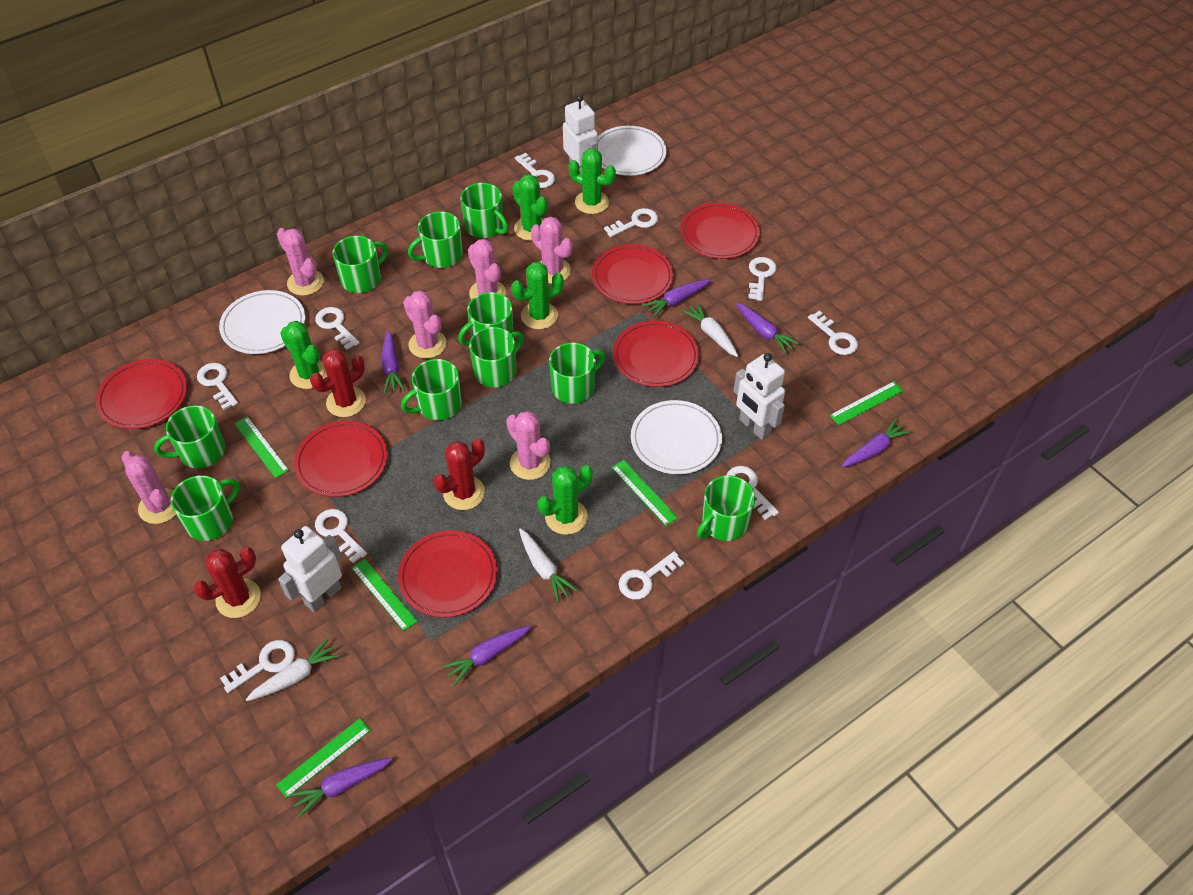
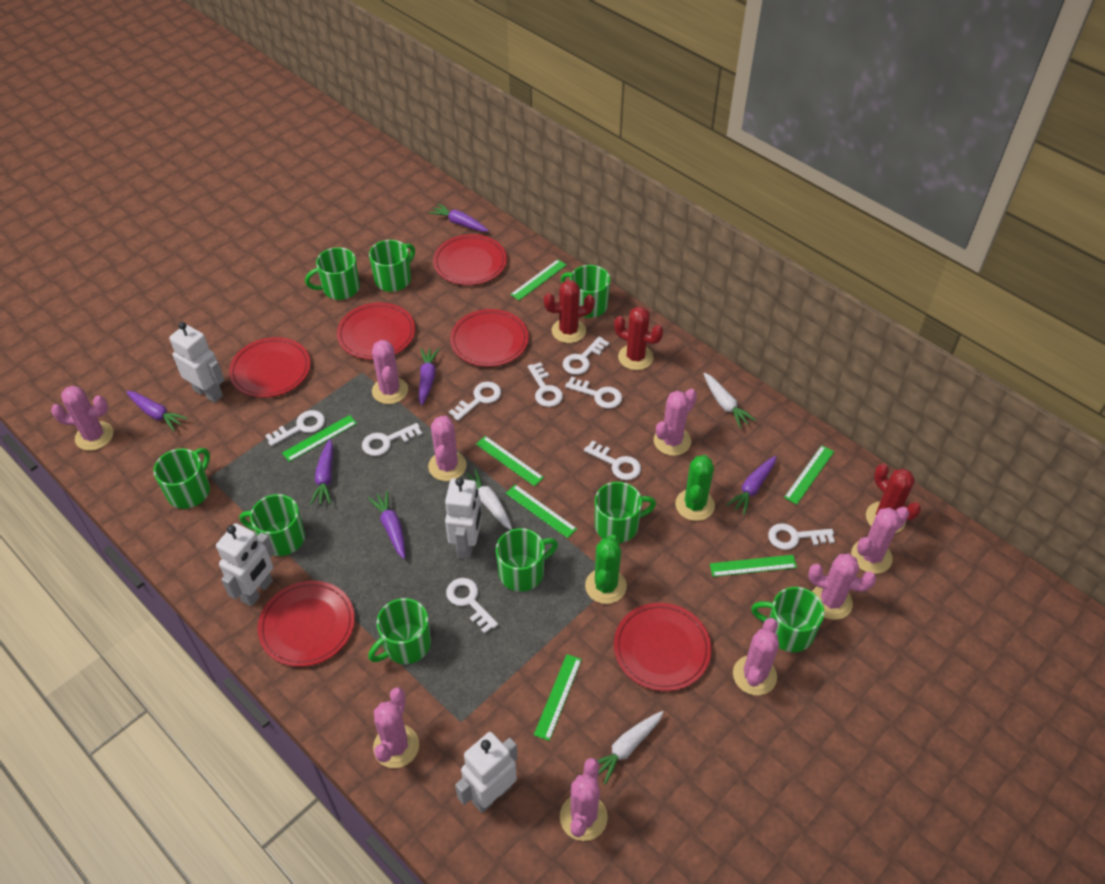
green cactus: 5 -> 2
green mug: 10 -> 9
green ruler: 5 -> 7
pink cactus: 6 -> 9
white key: 10 -> 9
white plate: 3 -> 0
white robot: 3 -> 4

